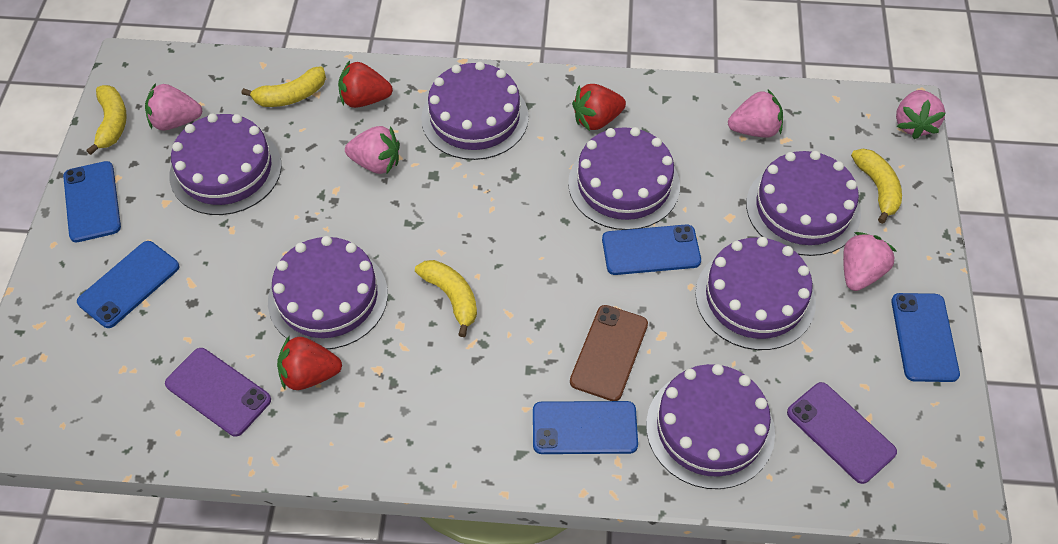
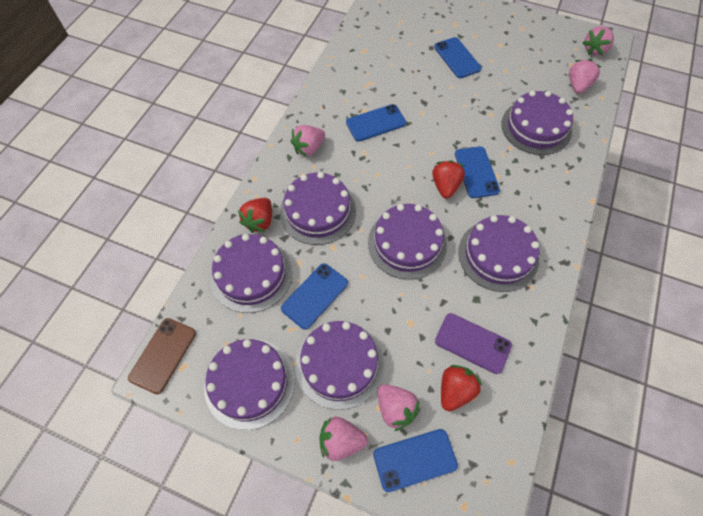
purple phone: 2 -> 1
yellow banana: 4 -> 0

